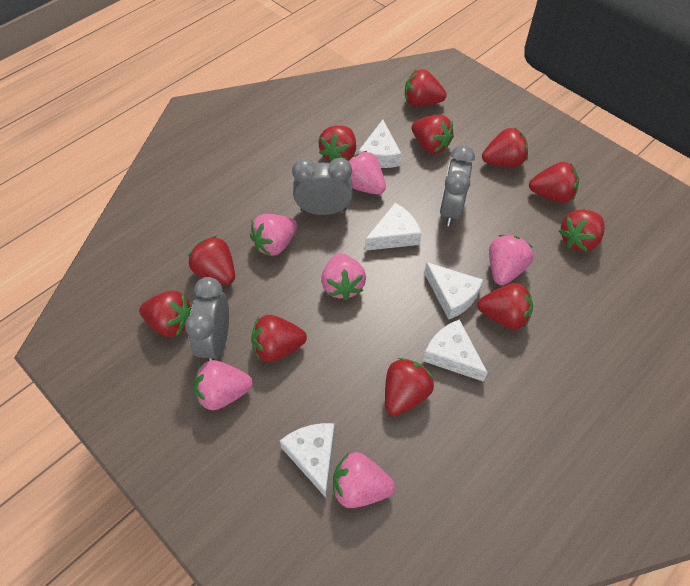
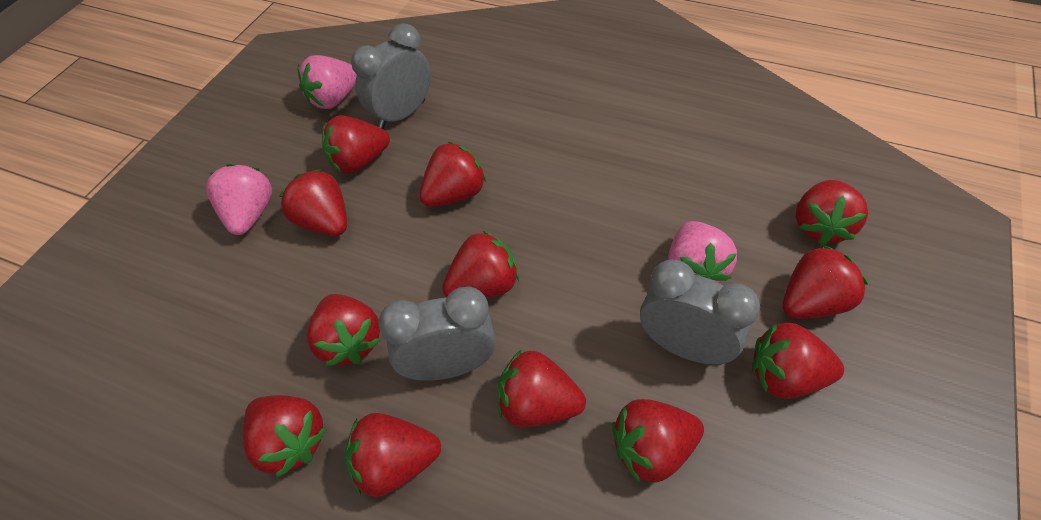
pink strawberry: 6 -> 3
red strawberry: 11 -> 12
white cheese: 5 -> 0

